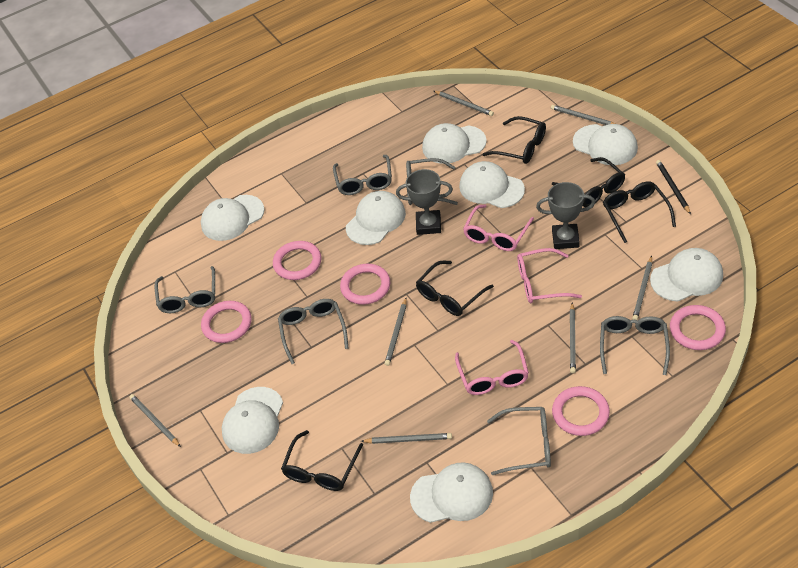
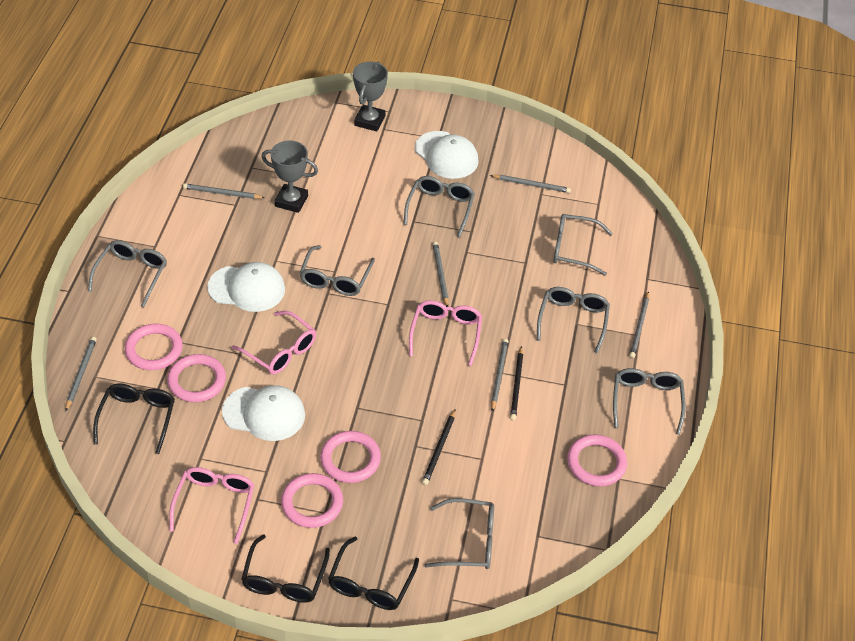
black glasses: 5 -> 3
black pencil: 1 -> 2
grey glasses: 6 -> 7
grey pencil: 7 -> 6
white cap: 8 -> 3

